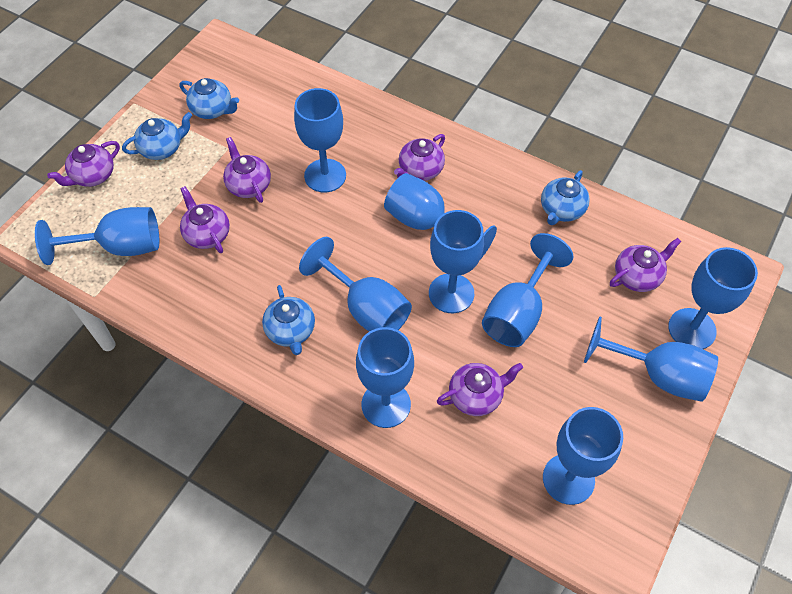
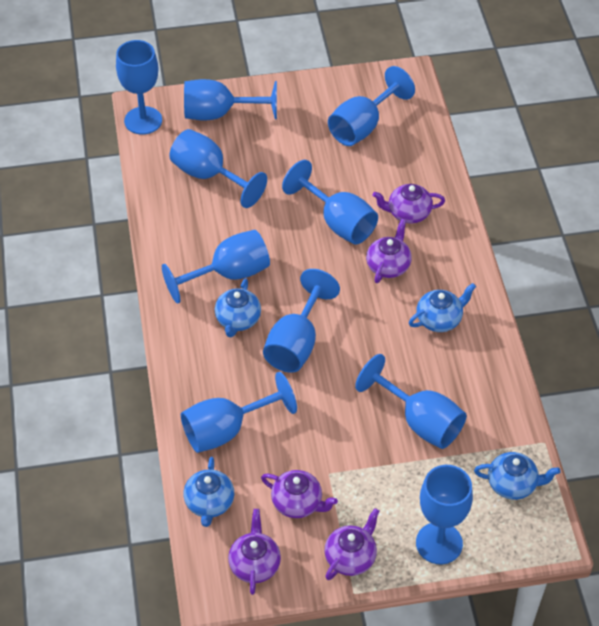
purple teapot: 6 -> 5

